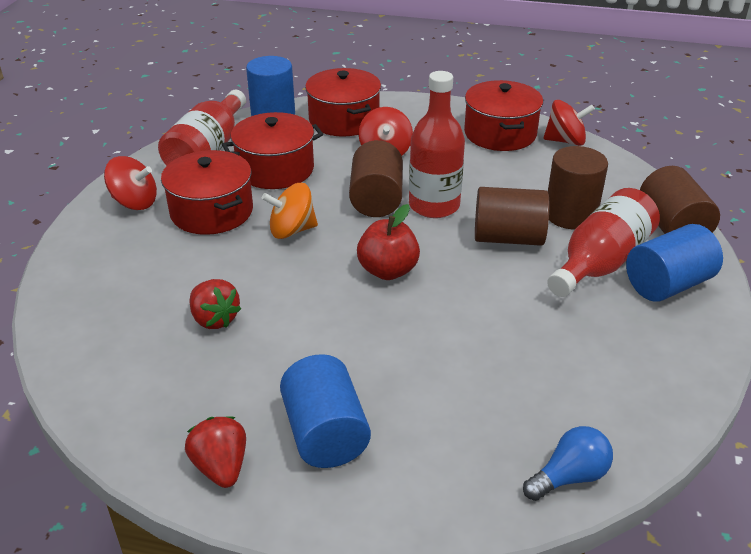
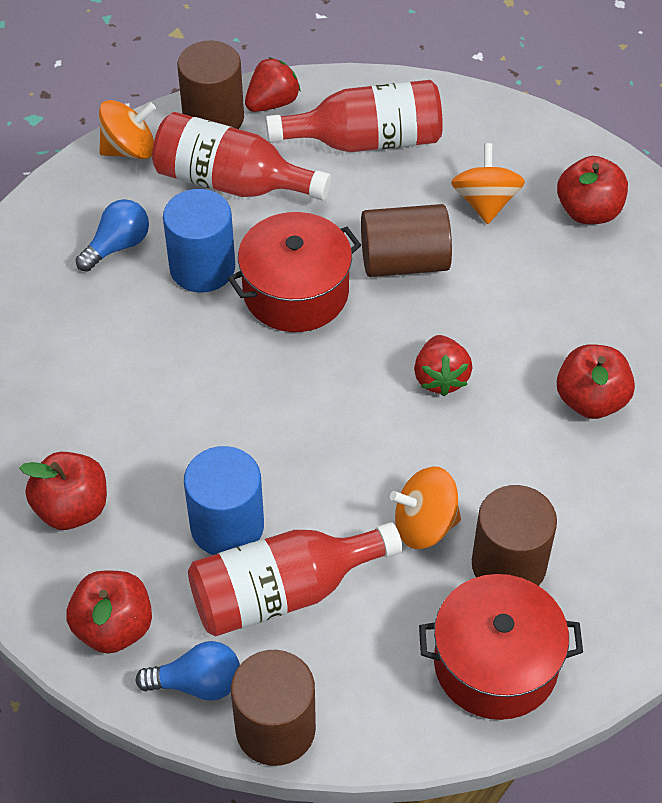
blue cylinder: 3 -> 2
blue light bulb: 1 -> 2
orange spinning top: 1 -> 3
red apple: 1 -> 4
red pot: 4 -> 2
red spinning top: 3 -> 0

